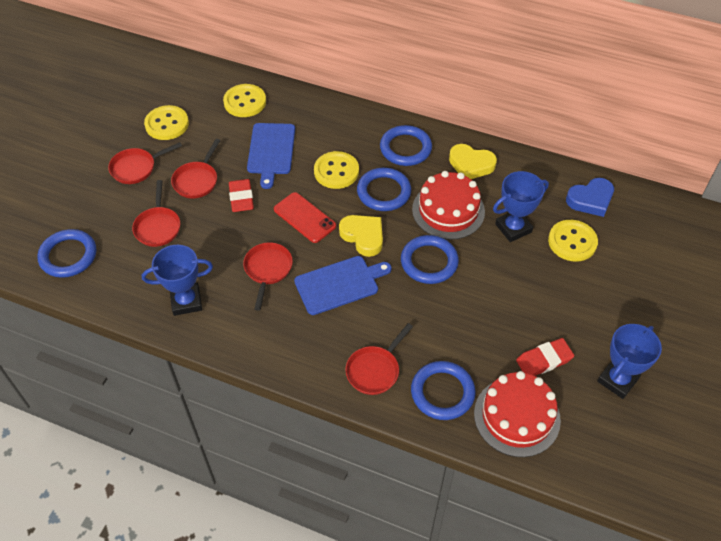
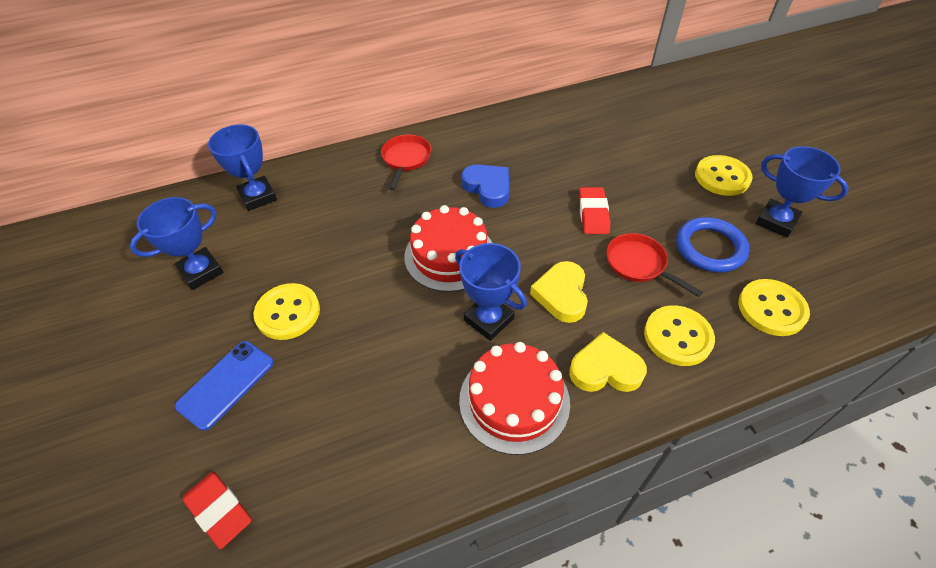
blue cutting board: 2 -> 0
blue phone: 0 -> 1
blue ring: 5 -> 1
blue trophy: 3 -> 4
red pan: 5 -> 2
red phone: 1 -> 0

